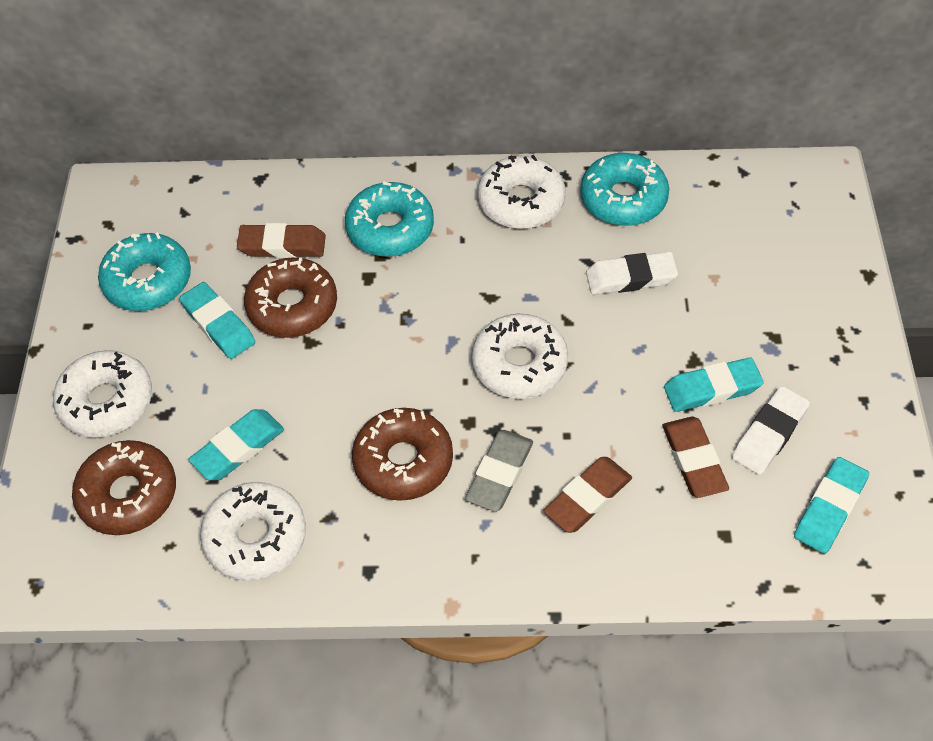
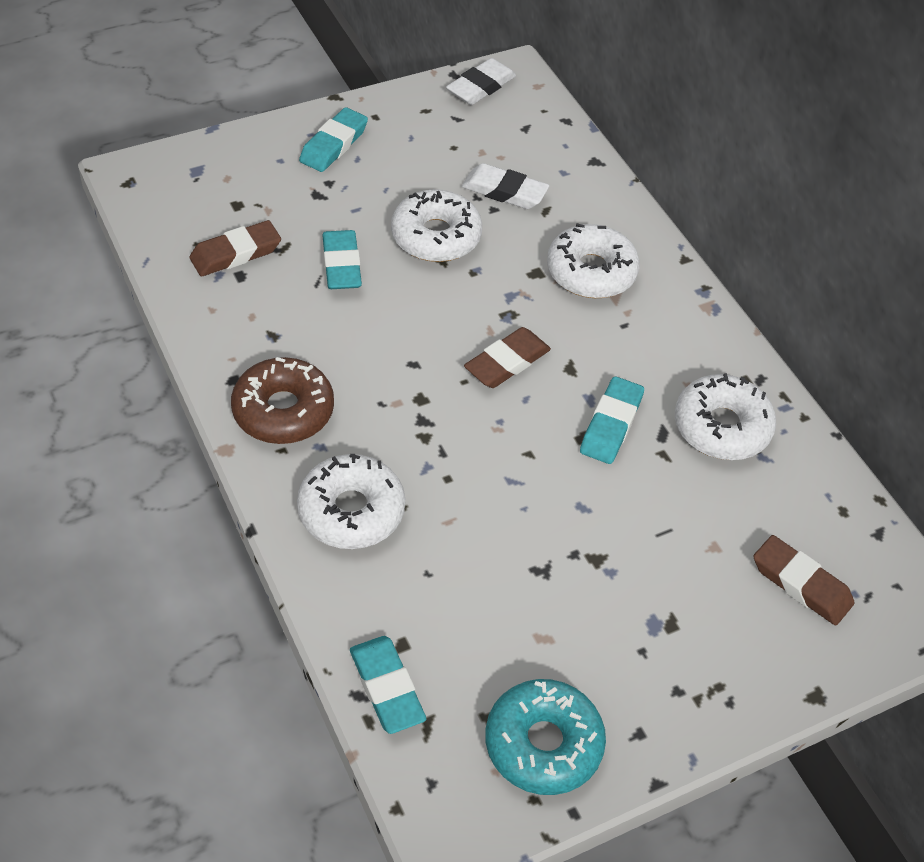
brown donut: 3 -> 1
grey eraser: 1 -> 0
turquoise donut: 3 -> 1

